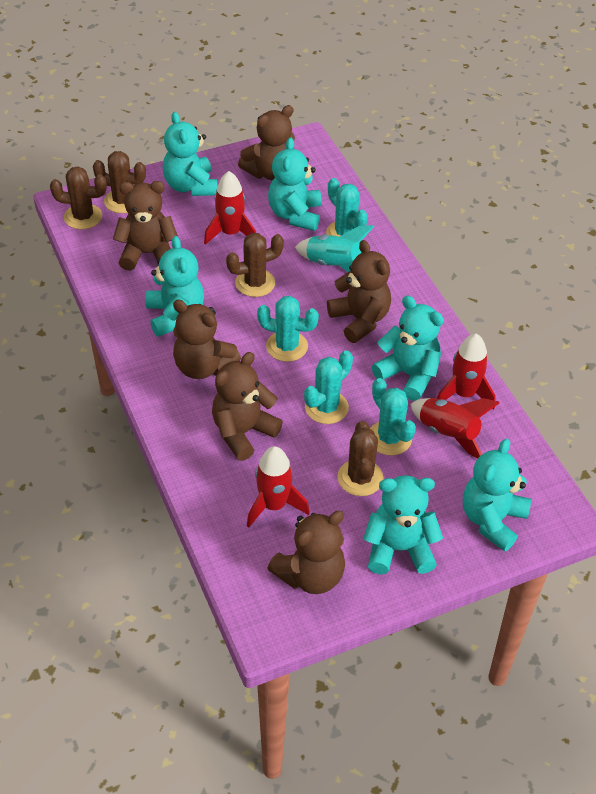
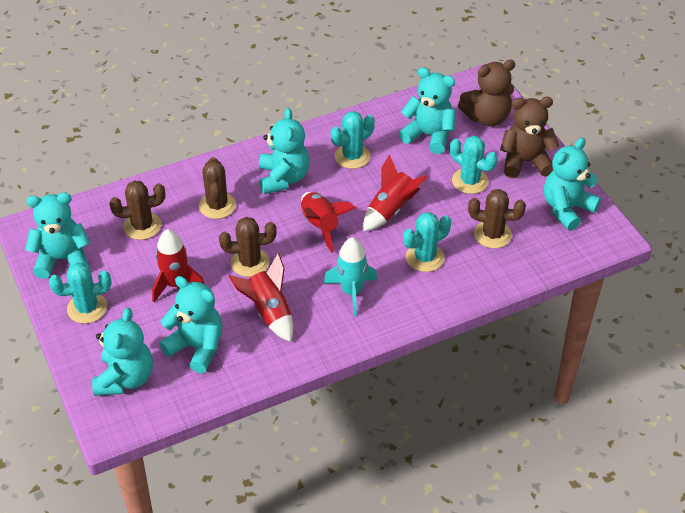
brown teddy bear: 6 -> 2

